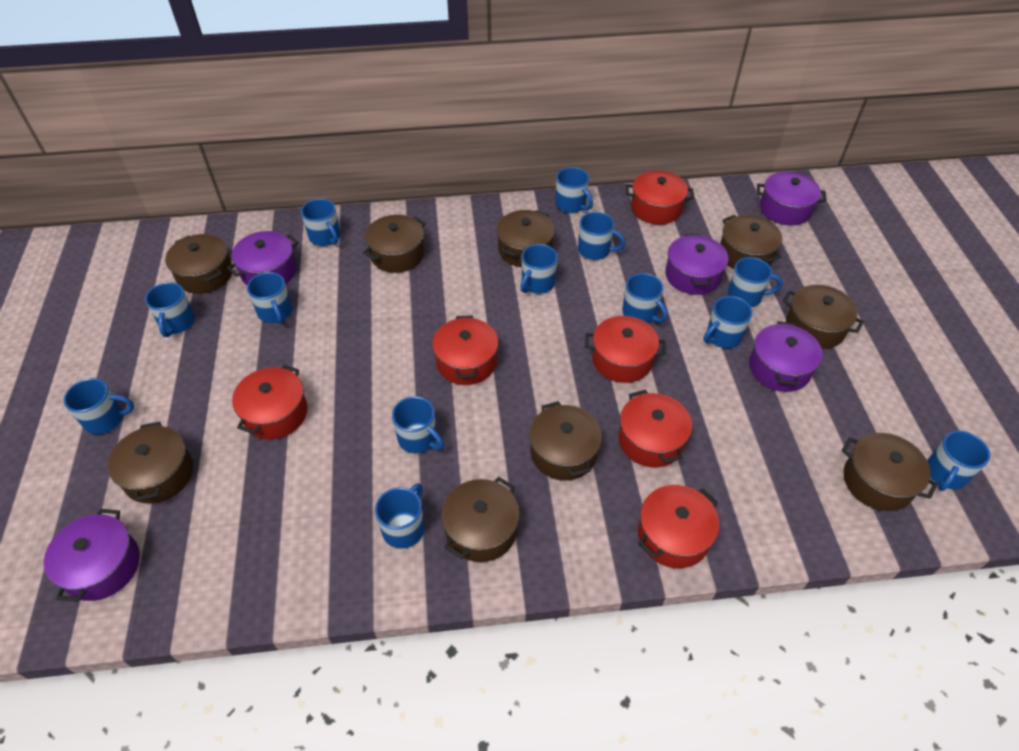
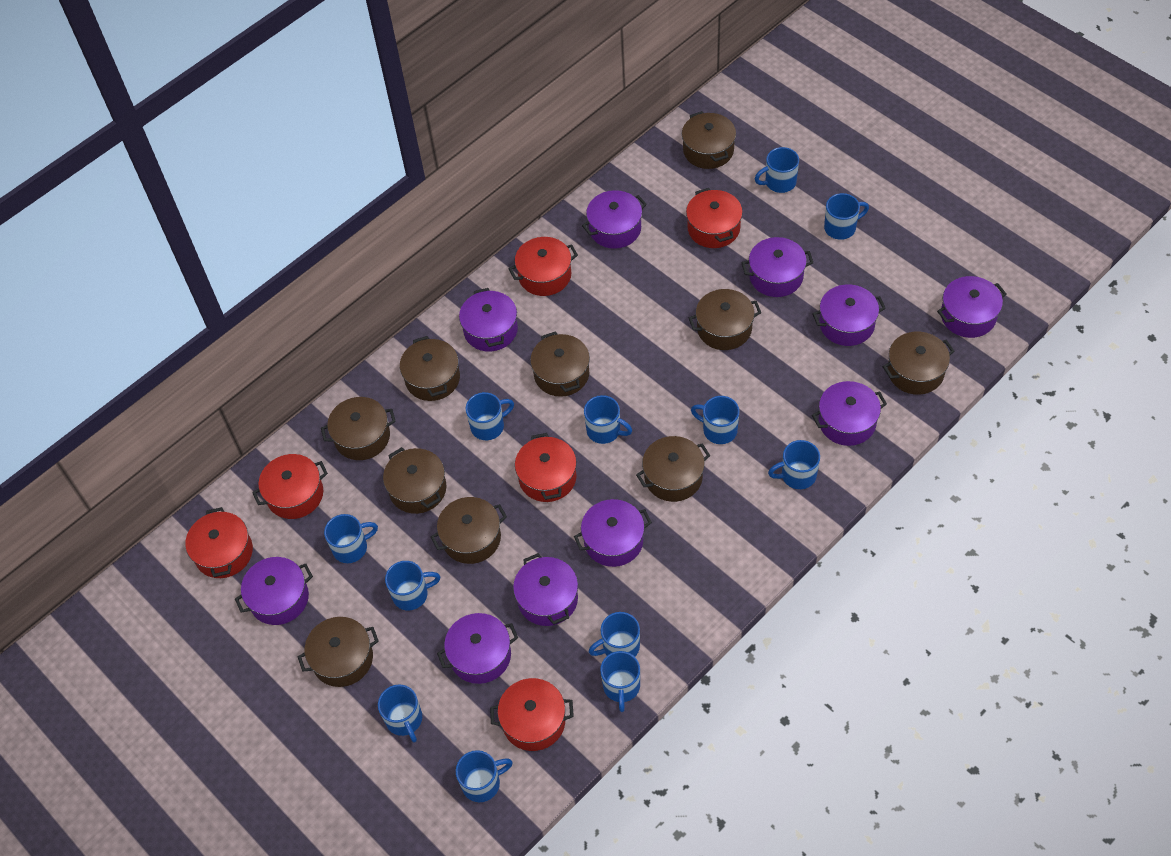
blue mug: 13 -> 12
brown pot: 9 -> 10
purple pot: 5 -> 10

